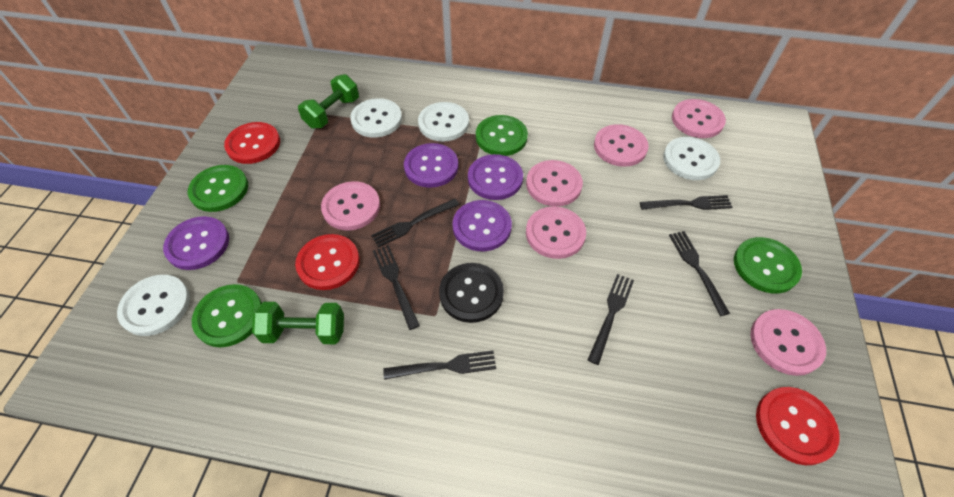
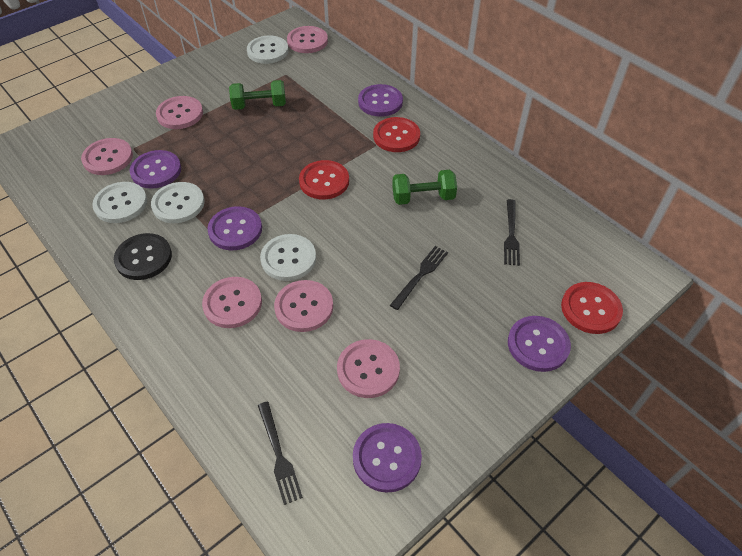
black fork: 6 -> 3
green button: 4 -> 0
purple button: 4 -> 5

